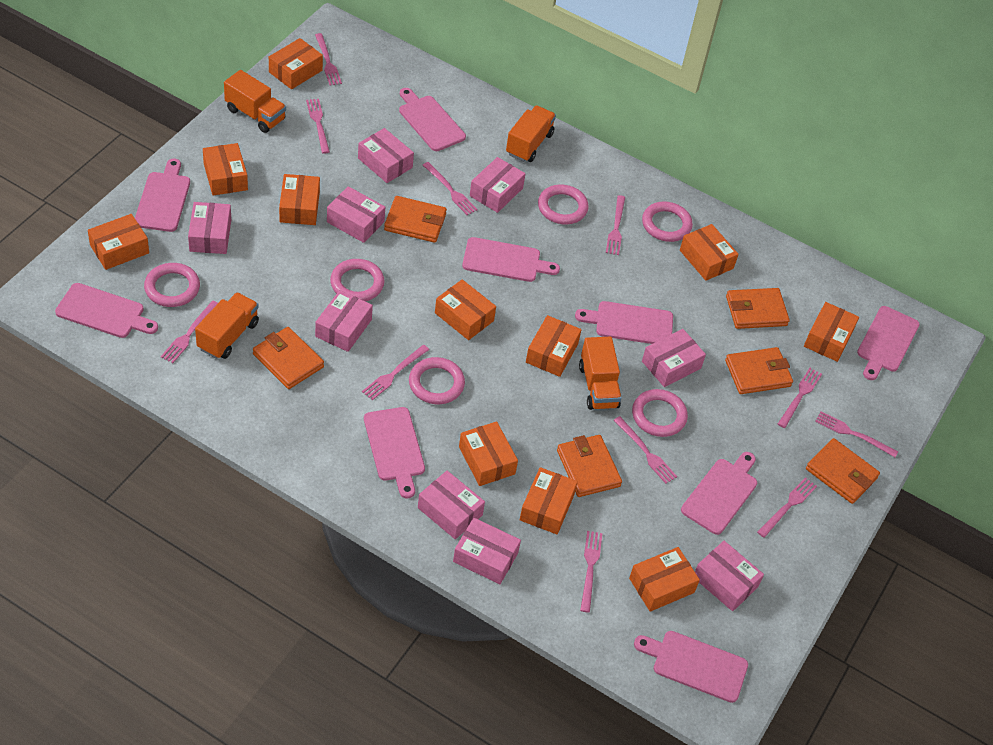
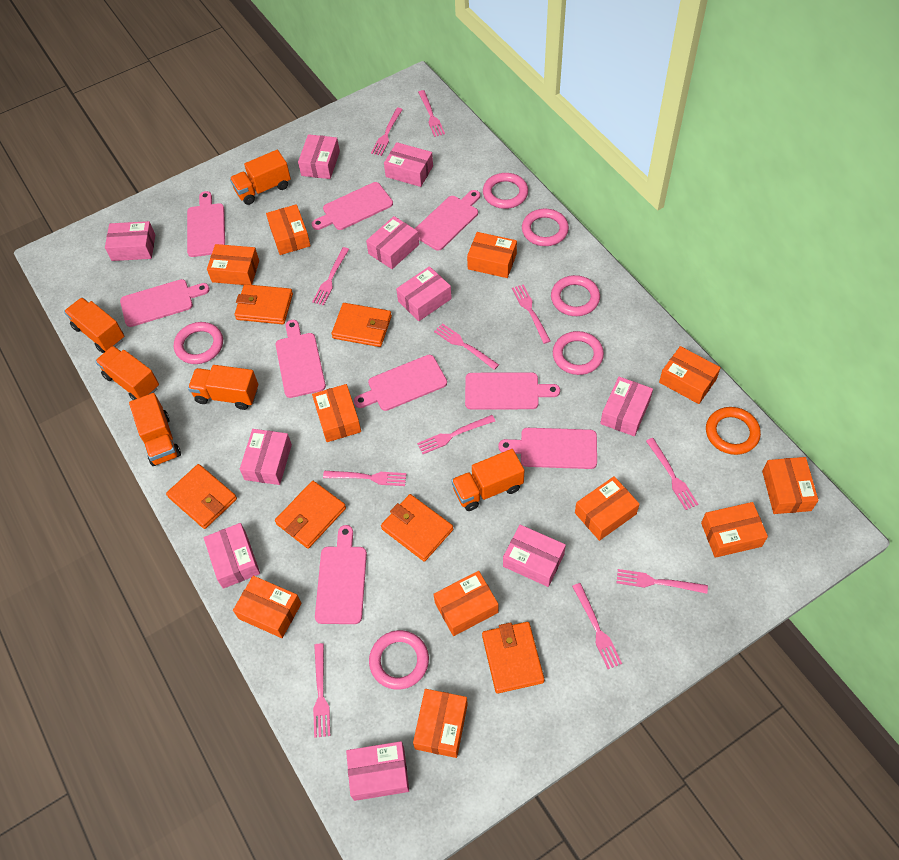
orange ring: 0 -> 1
orange truck: 4 -> 6
pink box: 9 -> 10

